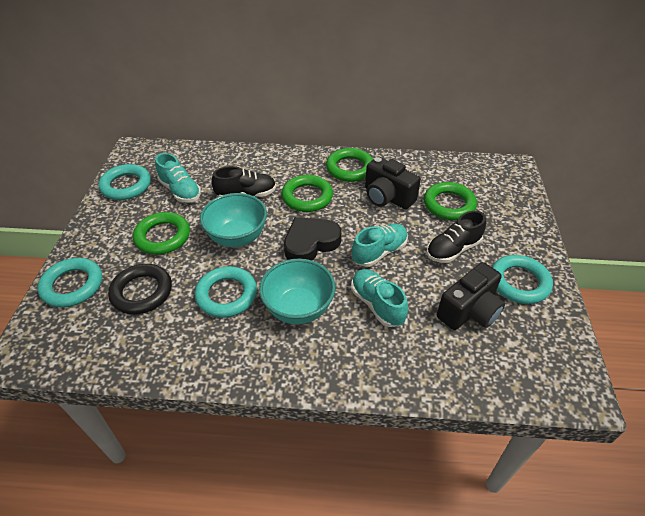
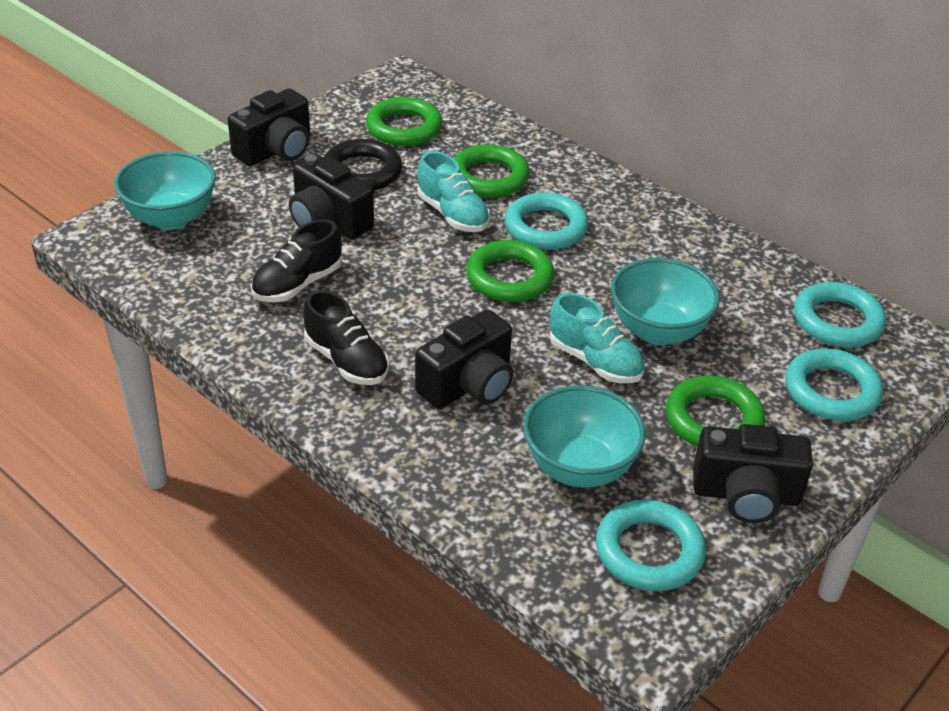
black camera: 2 -> 4
black heart: 1 -> 0
turquoise bowl: 2 -> 3
turquoise shoe: 3 -> 2

